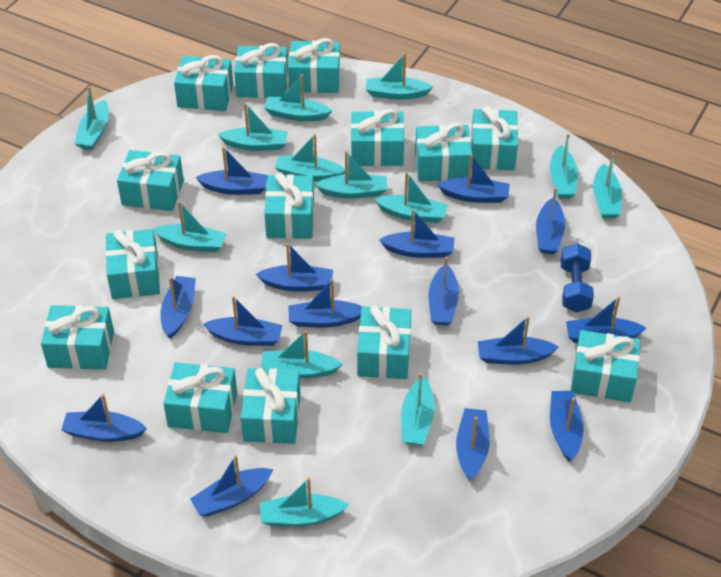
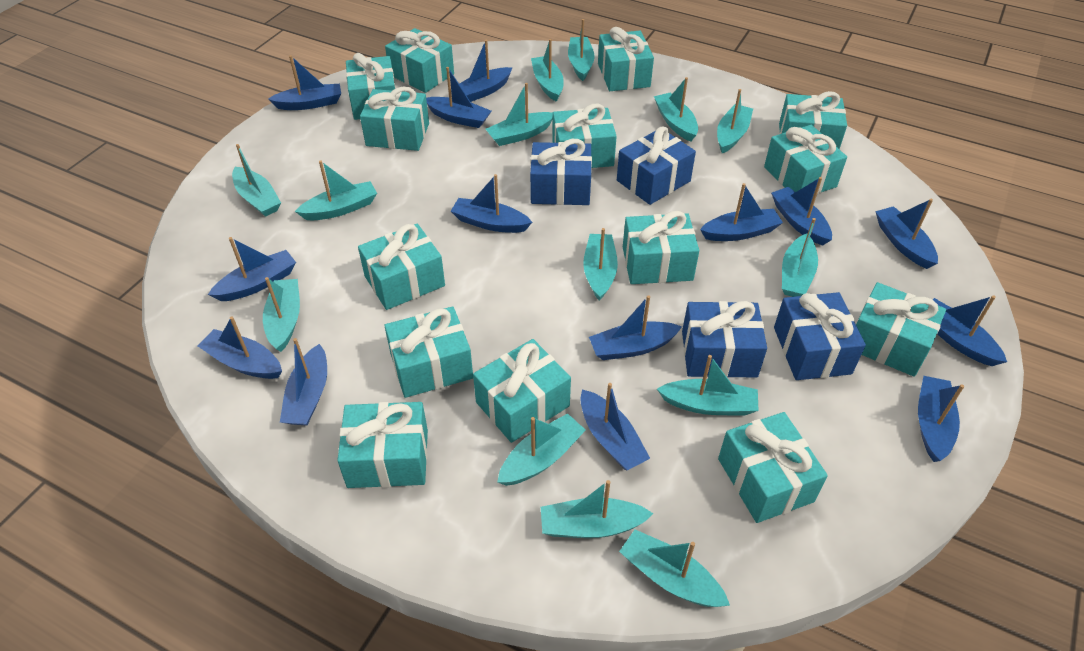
blue boat: 15 -> 14
blue dumbbell: 1 -> 0
blue gift: 0 -> 4
turquoise boat: 13 -> 14

